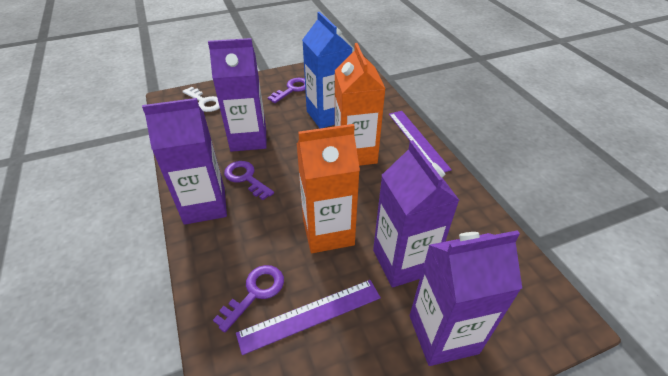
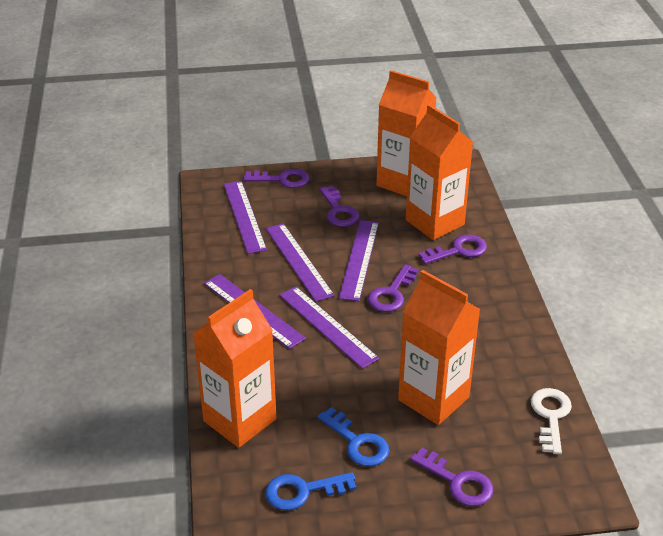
blue carton: 1 -> 0
blue key: 0 -> 2
orange carton: 2 -> 4
purple carton: 4 -> 0
purple key: 3 -> 5
purple ruler: 2 -> 5

